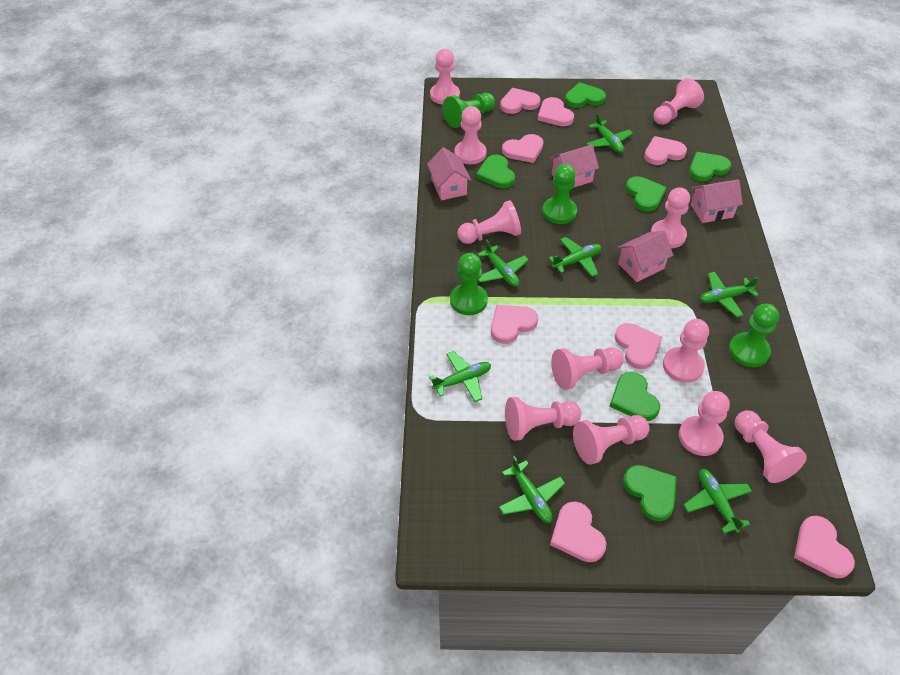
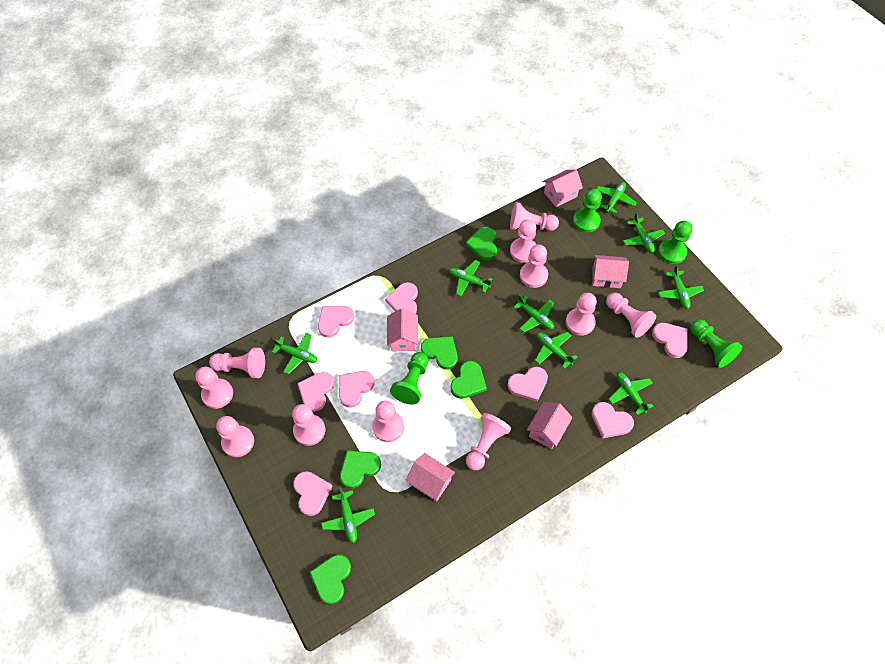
green heart: 6 -> 5
green plane: 7 -> 9
pink house: 4 -> 5

